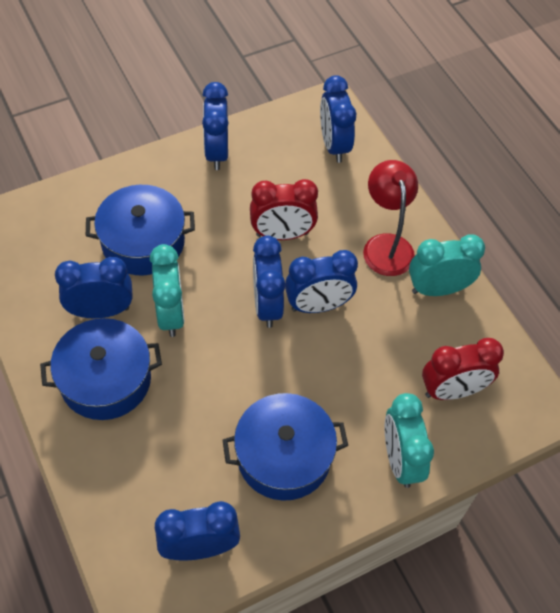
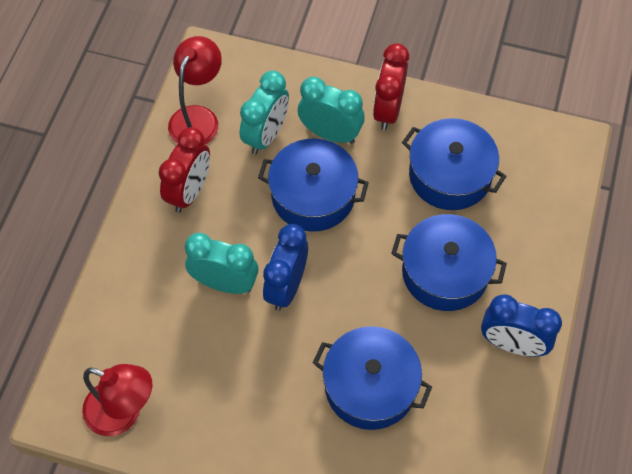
blue clock: 6 -> 2
blue pot: 3 -> 4
red lamp: 1 -> 2

